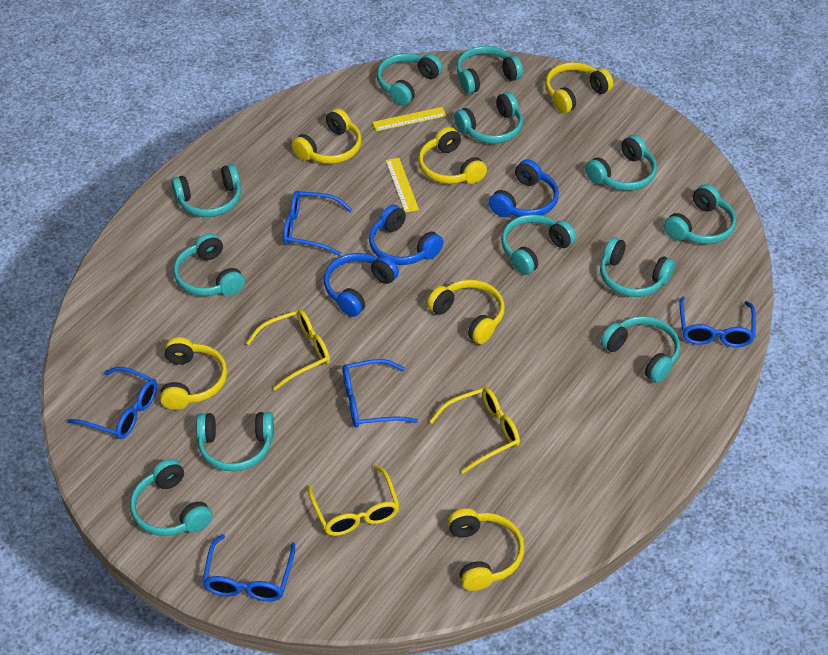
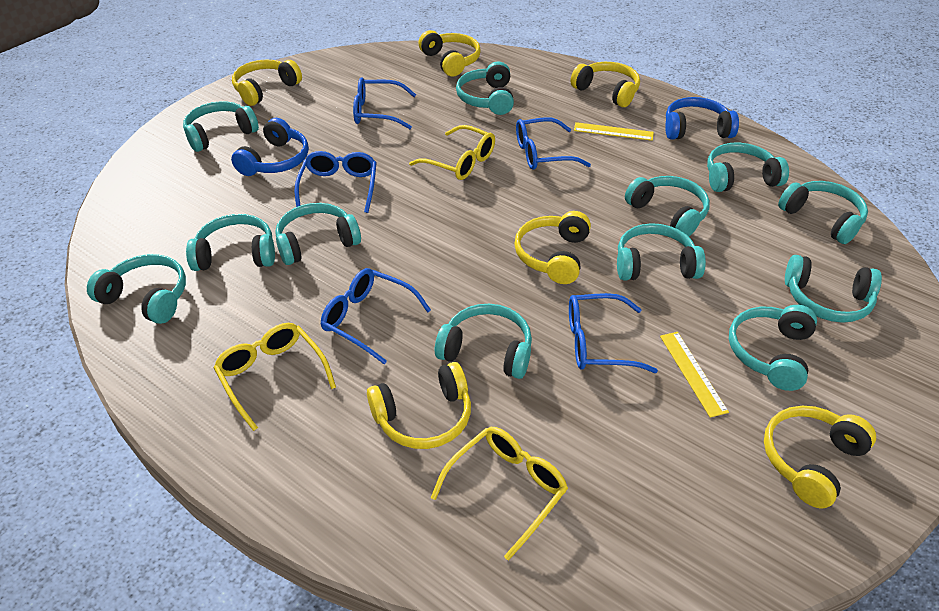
blue headphones: 3 -> 2

